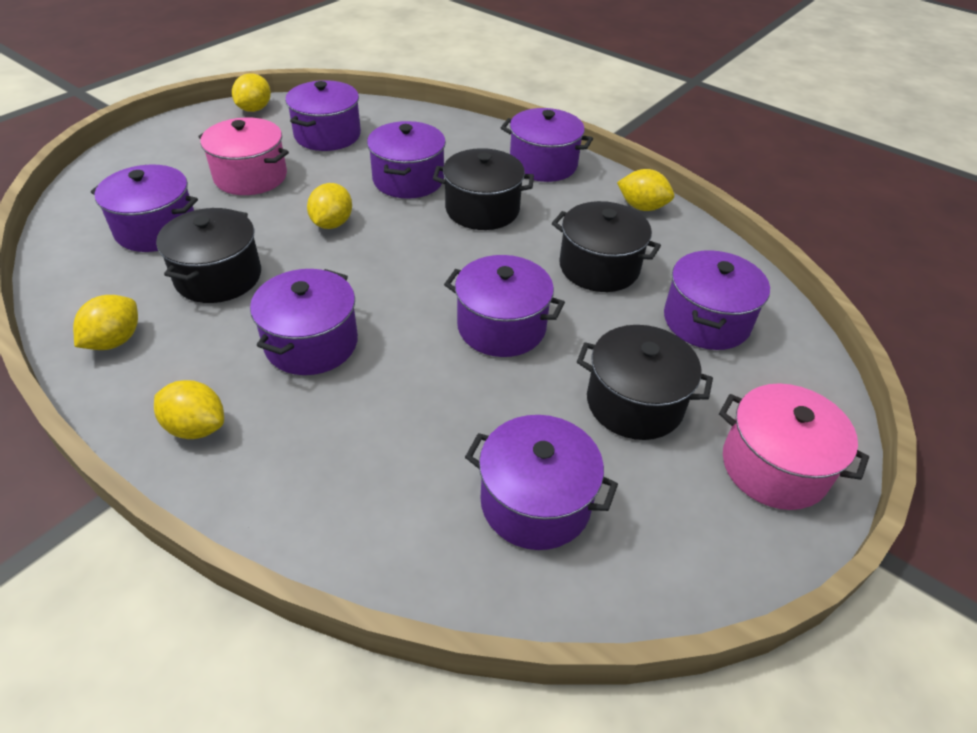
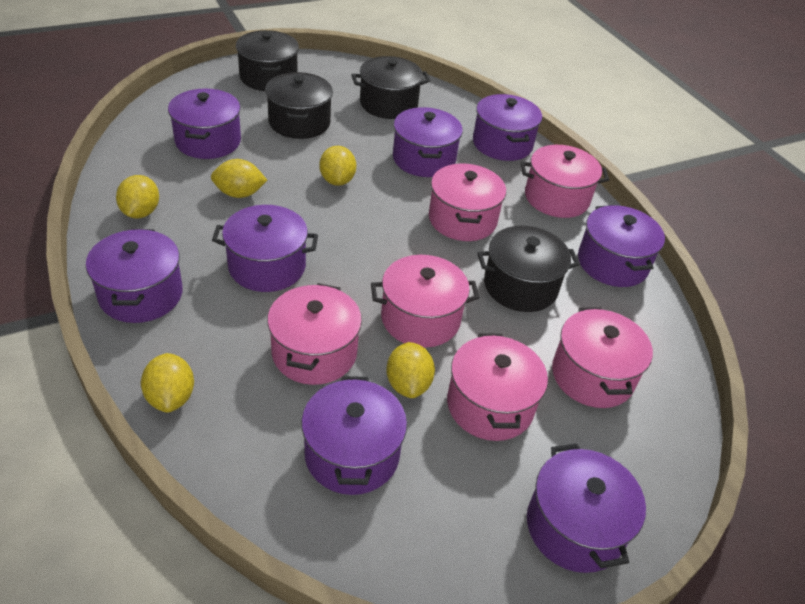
pink pot: 2 -> 6

